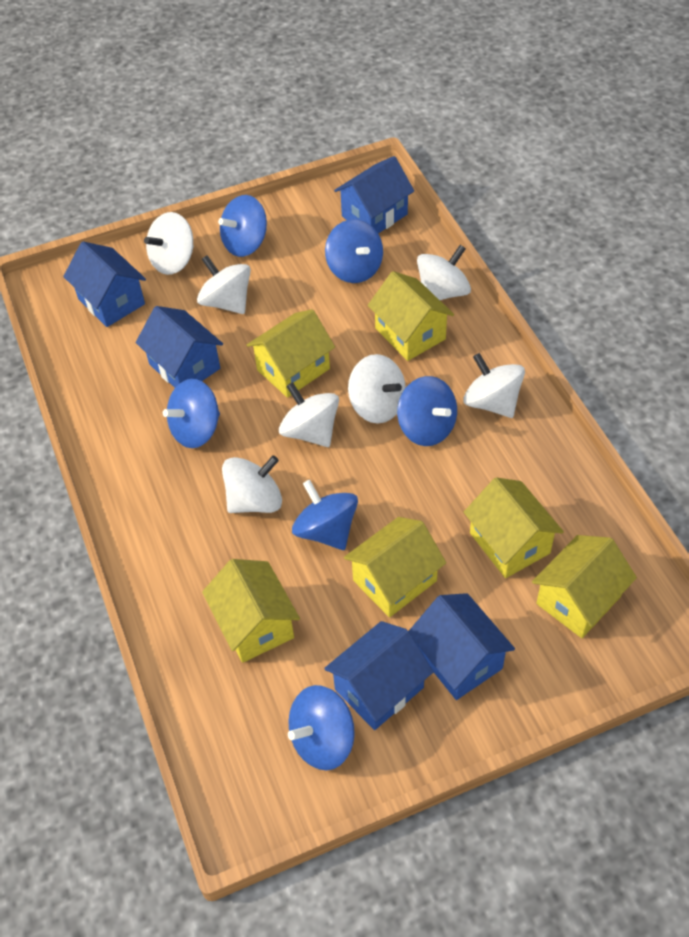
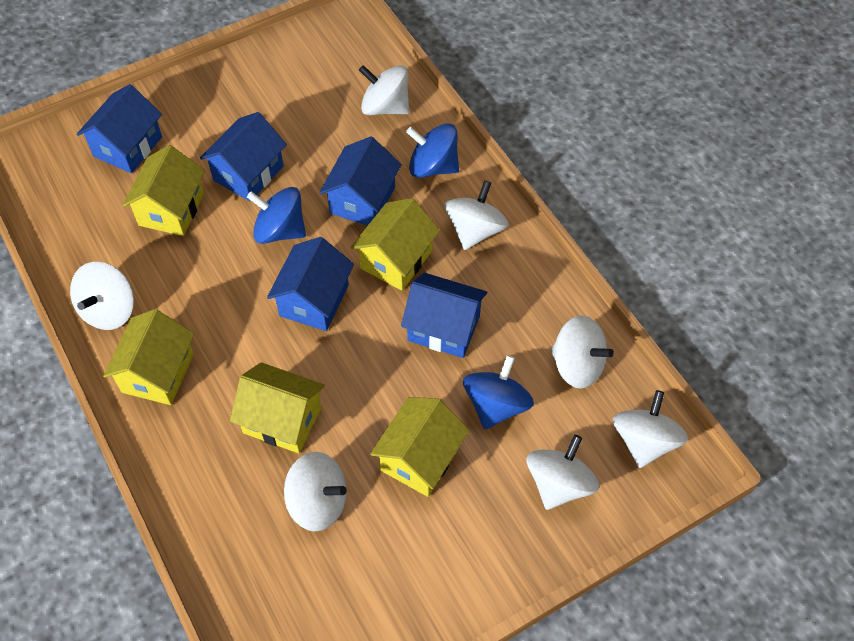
blue spinning top: 6 -> 3
yellow house: 6 -> 5

